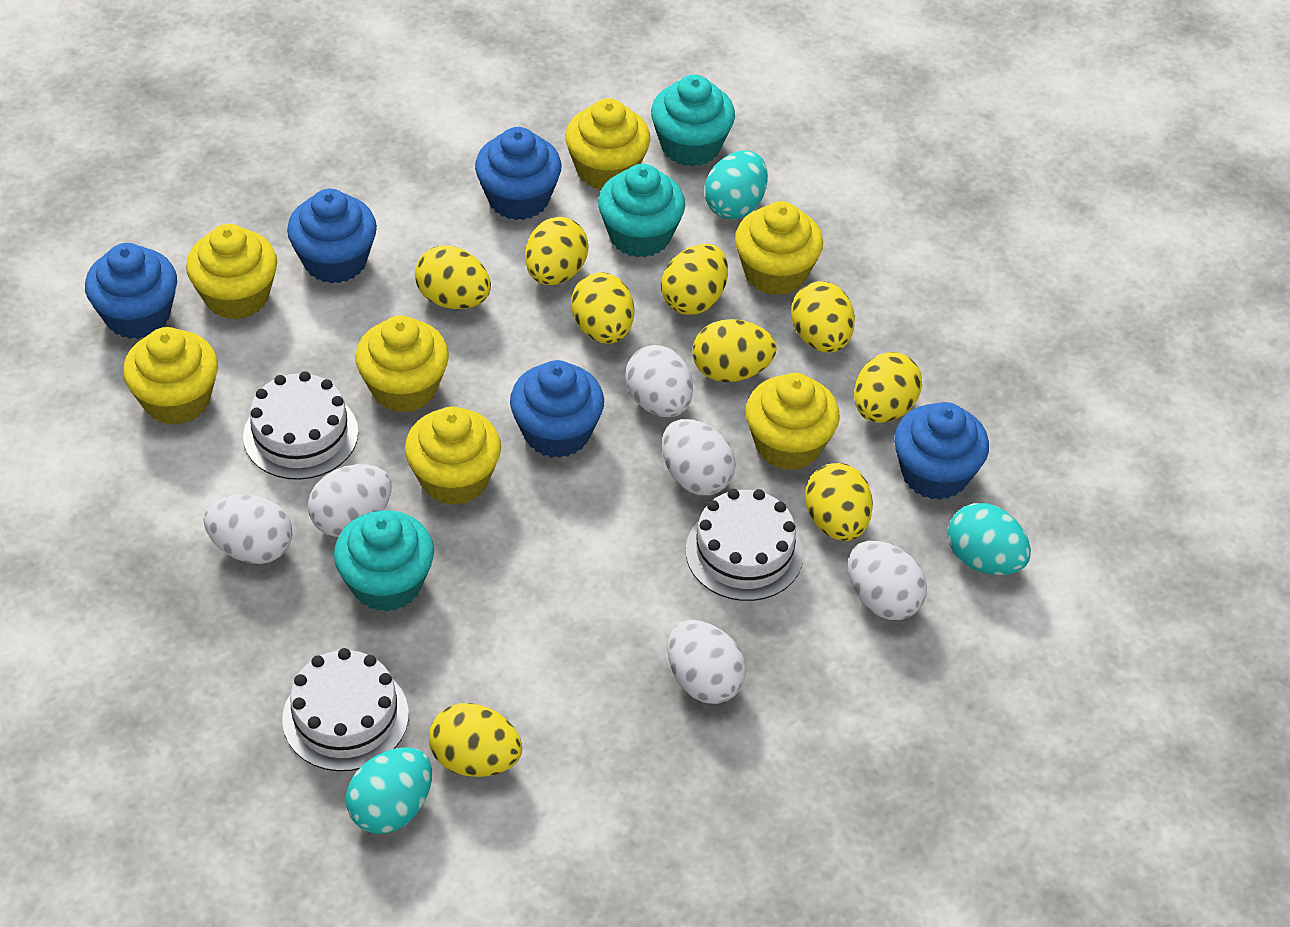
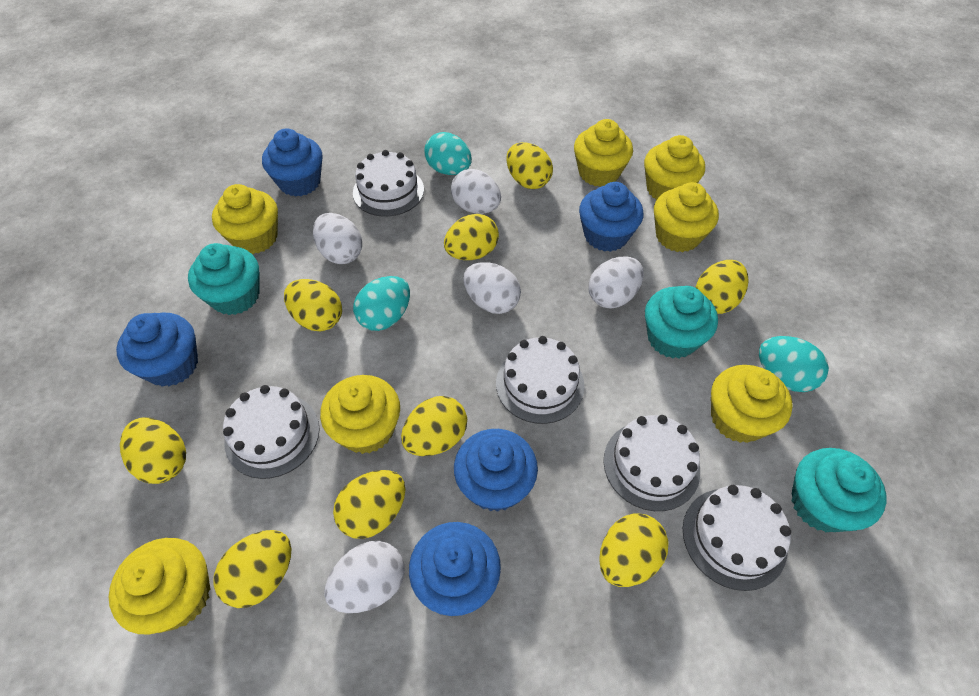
white cake: 3 -> 5
white egg: 6 -> 5

